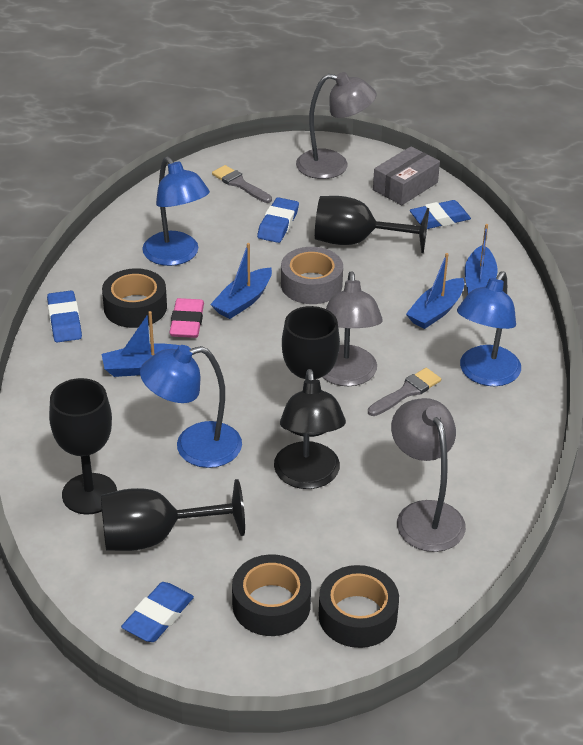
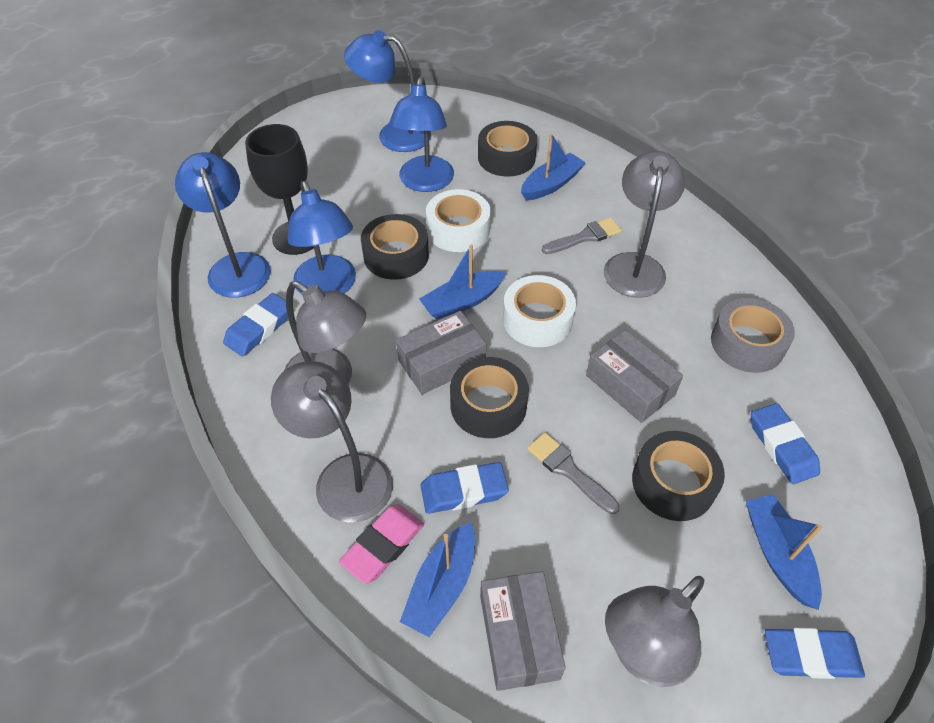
black goblet: 4 -> 1
black lamp: 1 -> 0
black tape: 3 -> 4
blue lamp: 3 -> 4
grey box: 1 -> 3
grey lamp: 3 -> 4
white tape: 0 -> 2

